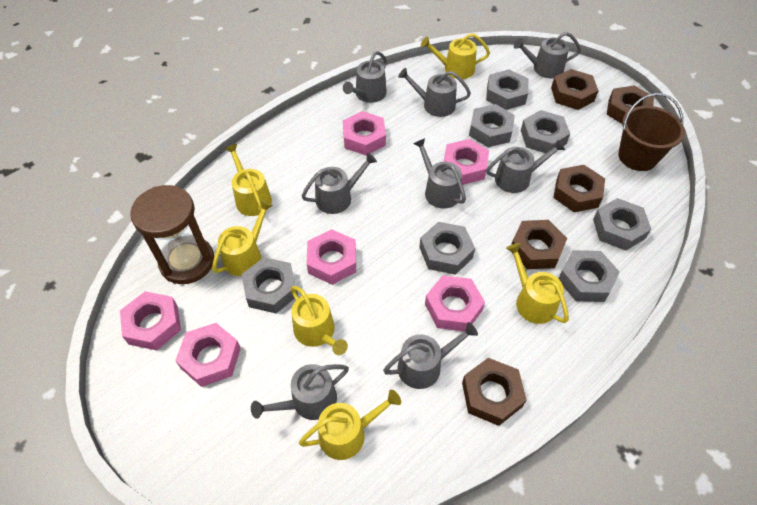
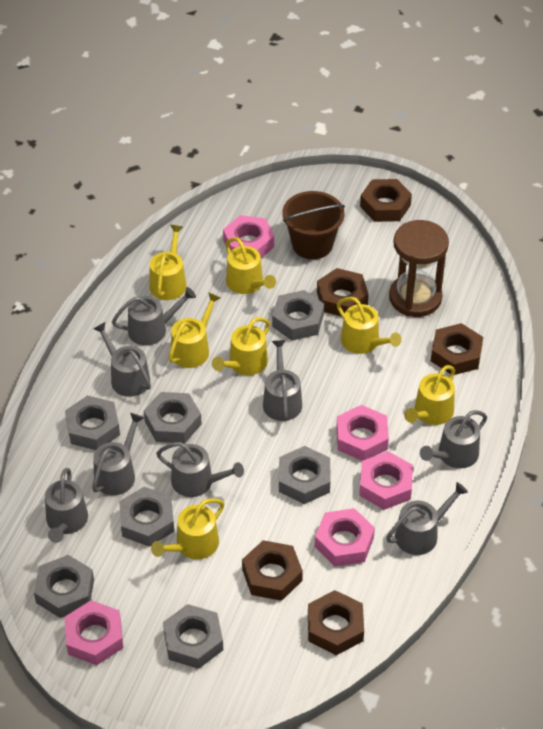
pink nut: 6 -> 5
yellow watering can: 6 -> 7

